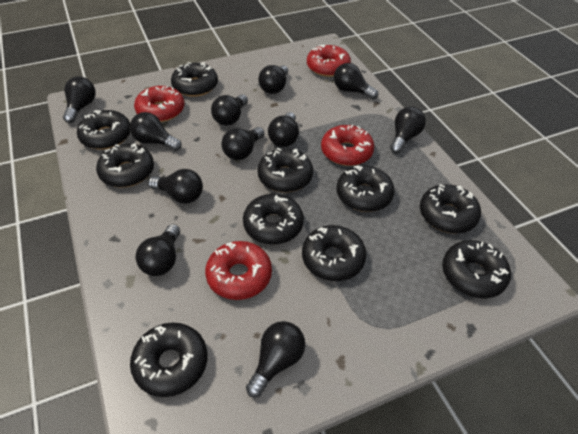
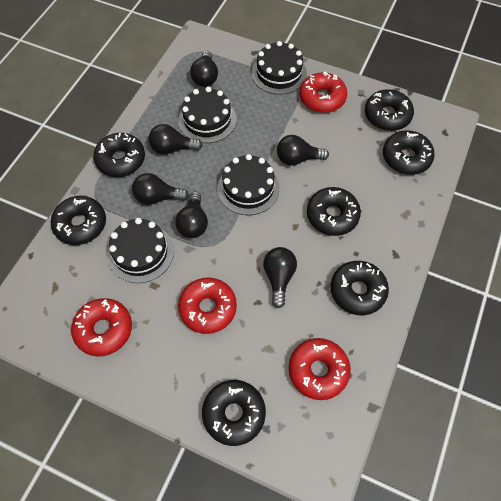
black cake: 0 -> 4
black donut: 10 -> 7
black light bulb: 11 -> 6

